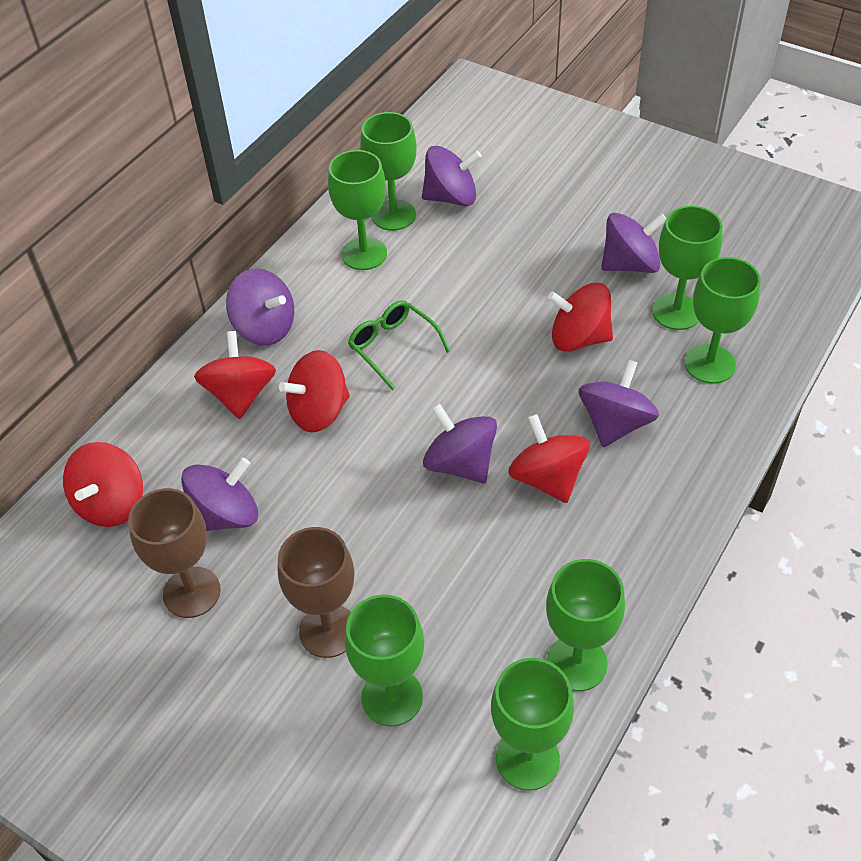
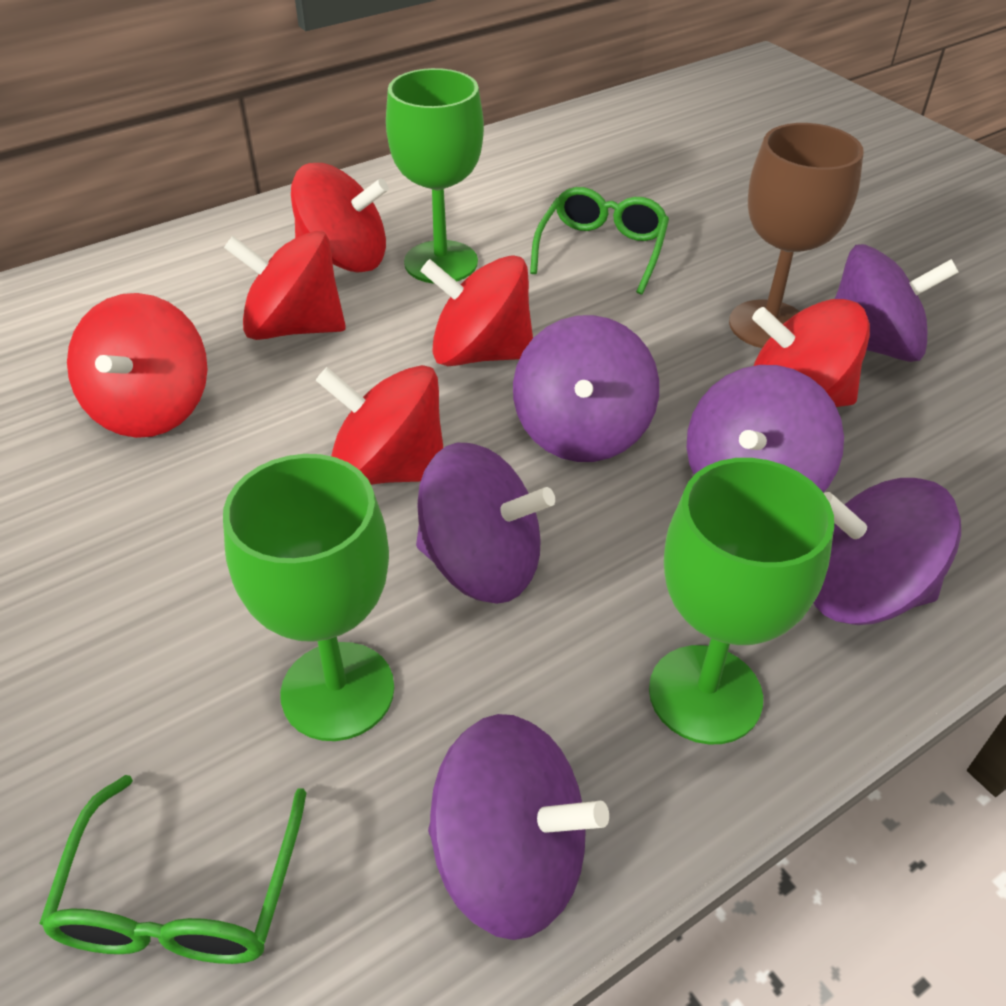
brown goblet: 2 -> 1
green glasses: 1 -> 2
green goblet: 7 -> 3
red spinning top: 5 -> 6

